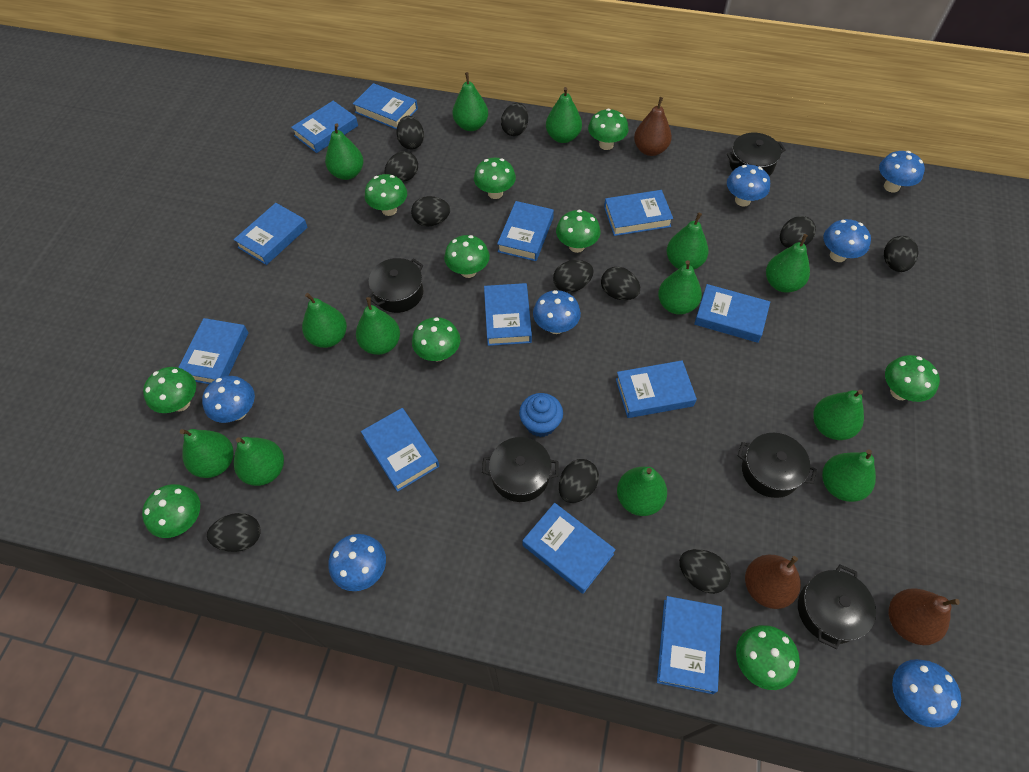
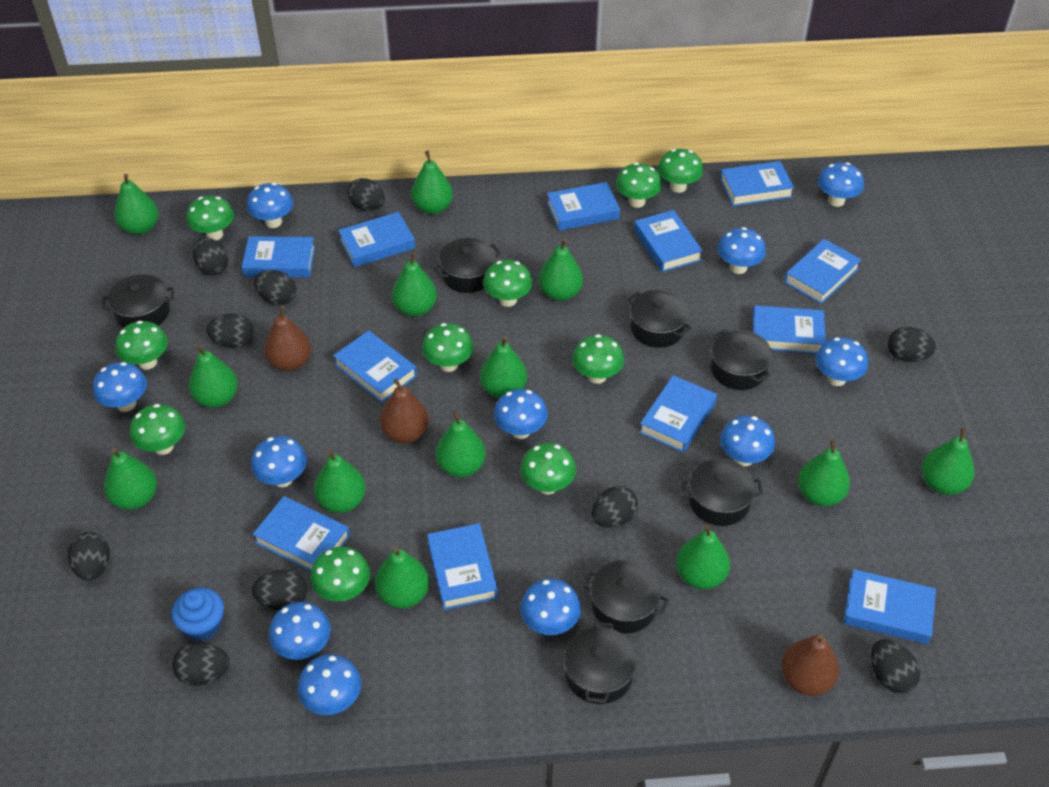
black egg: 11 -> 10
black pot: 5 -> 7
blue mushroom: 7 -> 11

